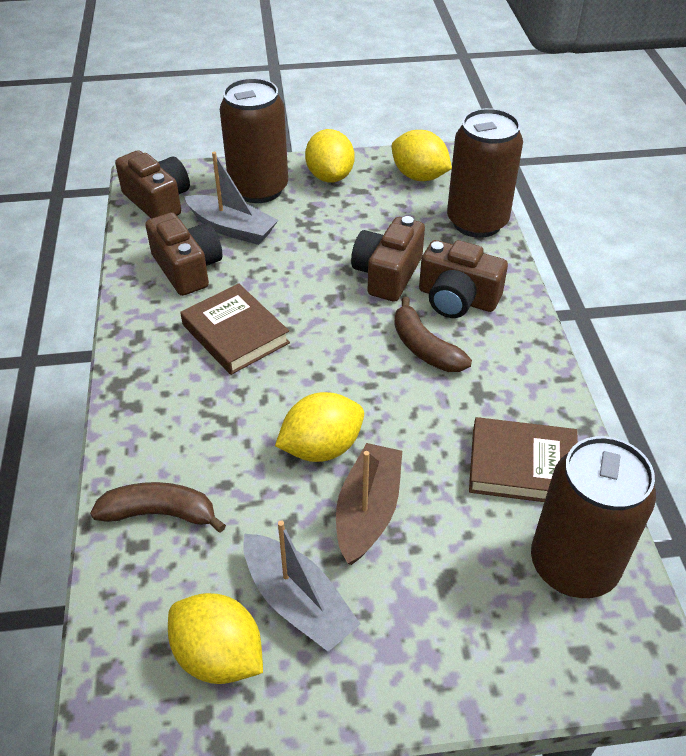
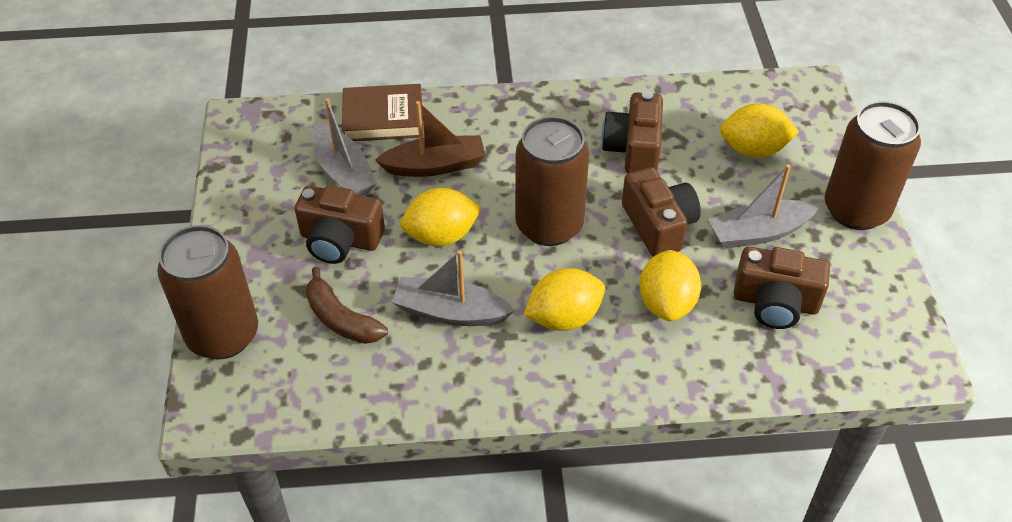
brown banana: 2 -> 1
brown book: 2 -> 1
grey boat: 2 -> 3

